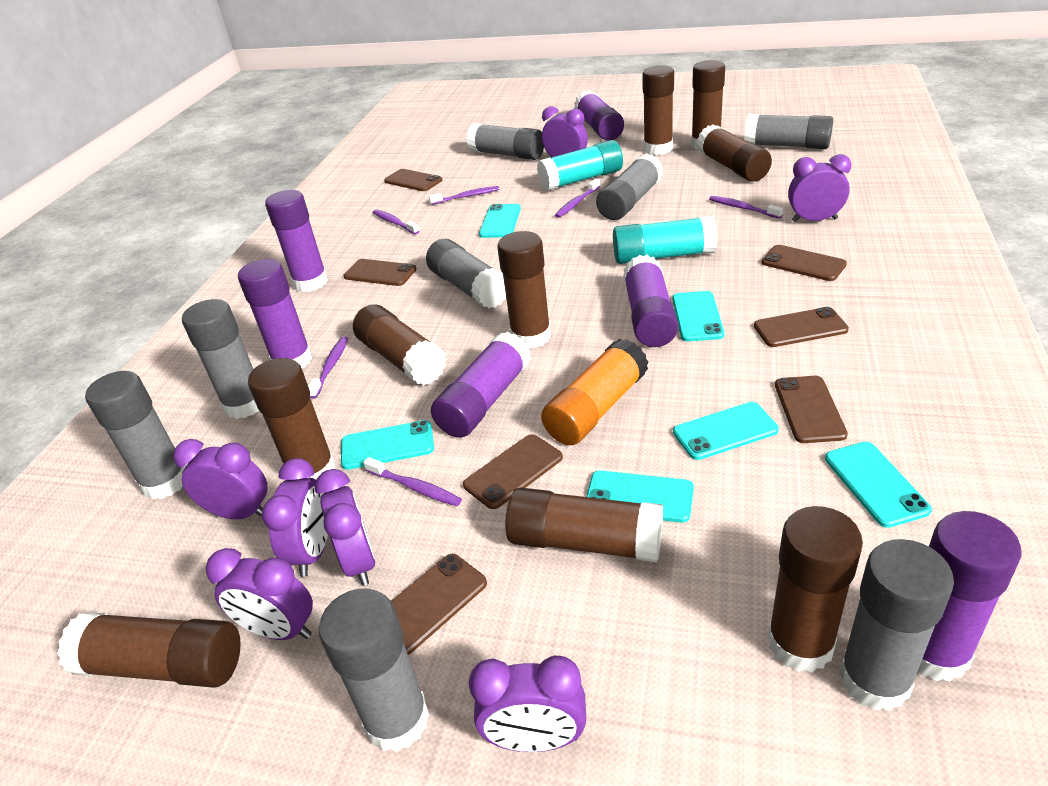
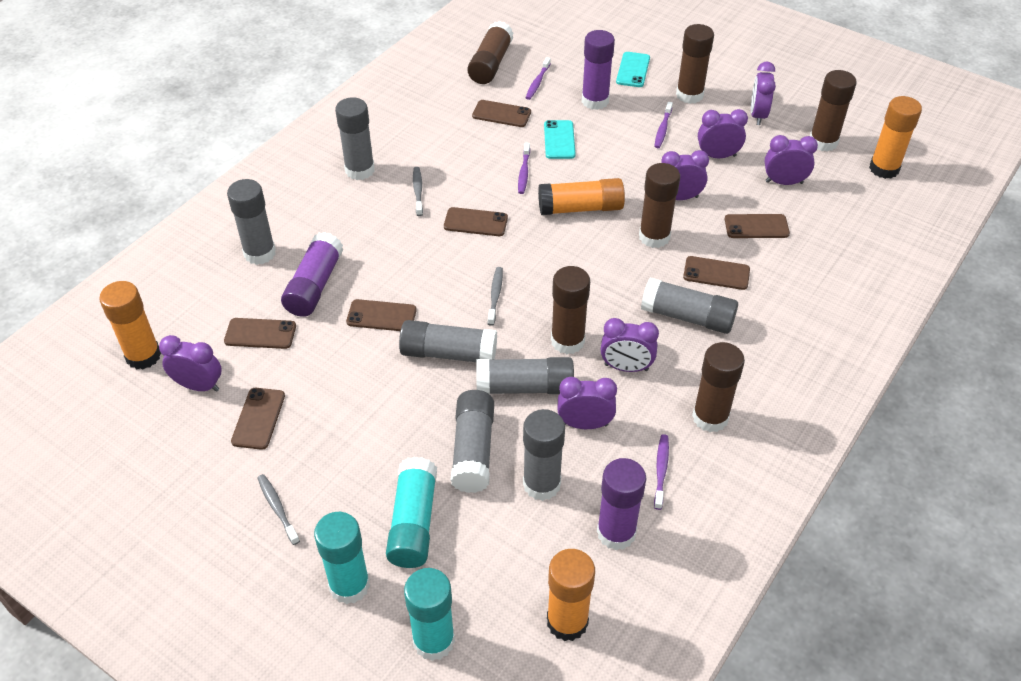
brown glue stick: 9 -> 6
grey glue stick: 8 -> 7
grey toothbrush: 0 -> 3
orange glue stick: 1 -> 4
purple glue stick: 6 -> 3
purple toothbrush: 6 -> 4
turquoise glue stick: 2 -> 3
turquoise phone: 6 -> 2

